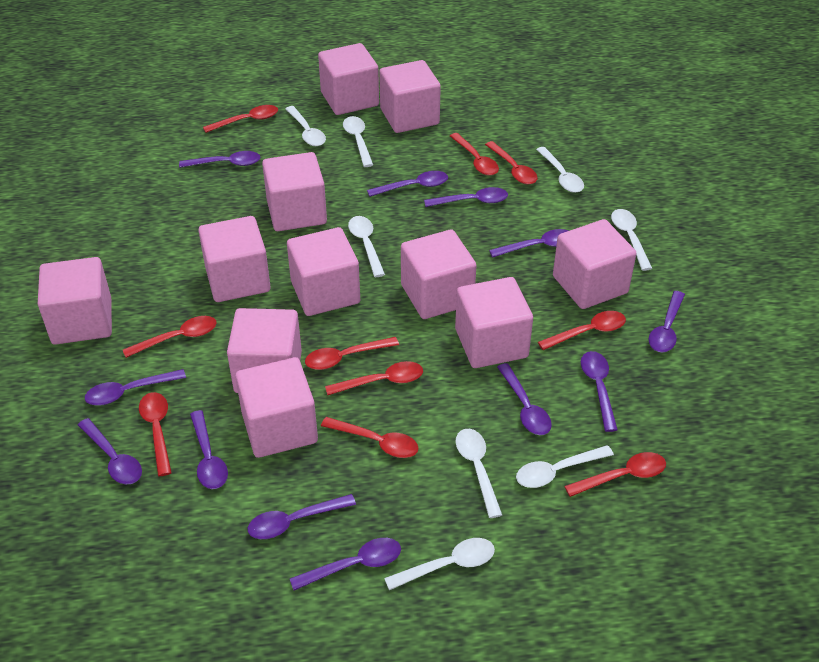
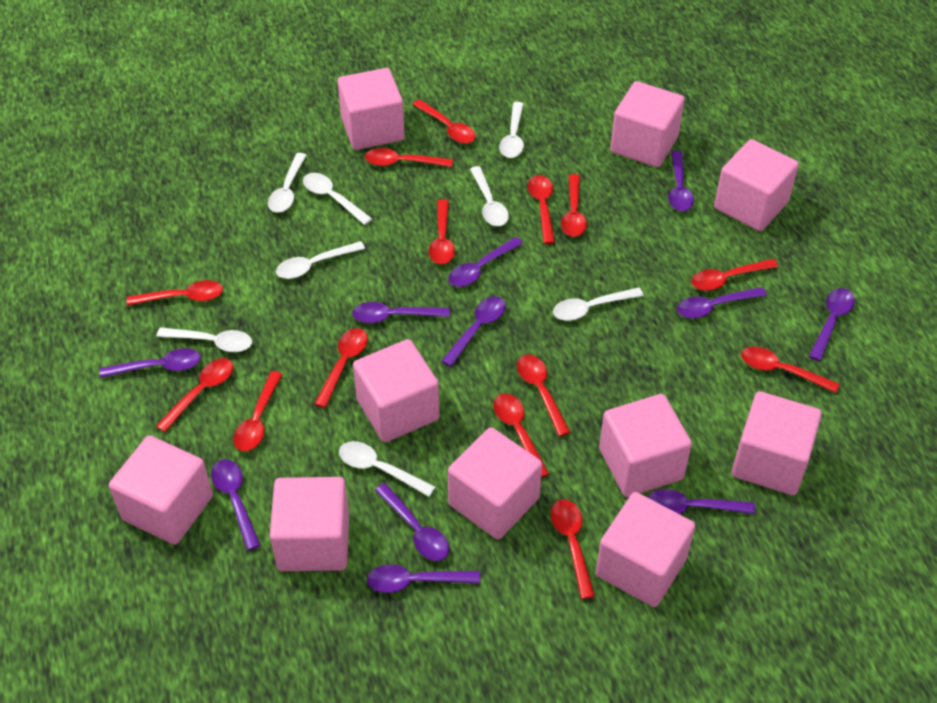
pink cube: 11 -> 10
purple spoon: 12 -> 11
red spoon: 10 -> 14

